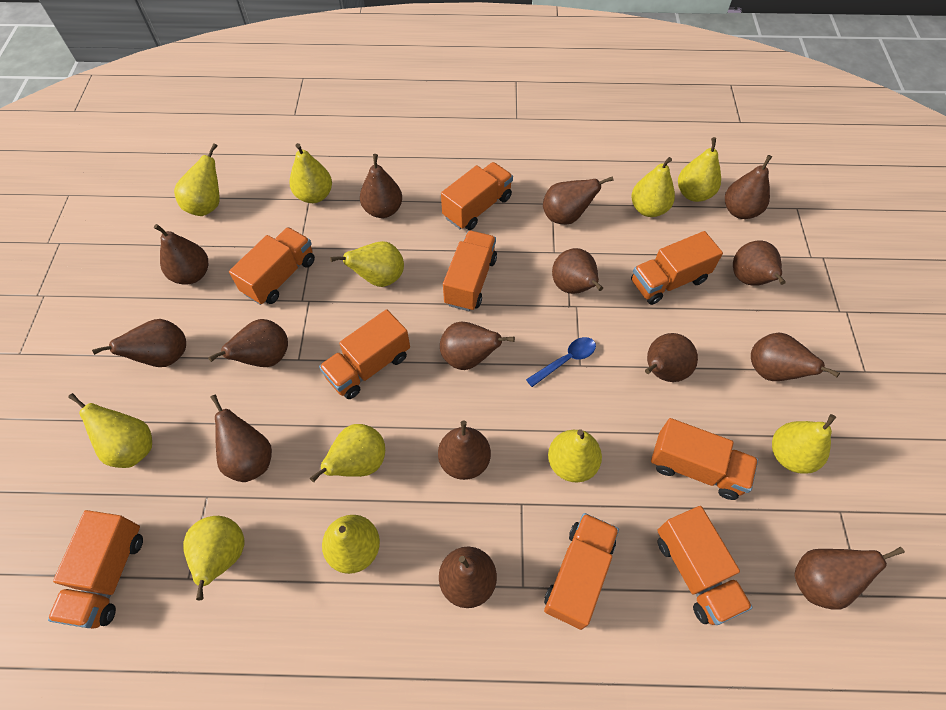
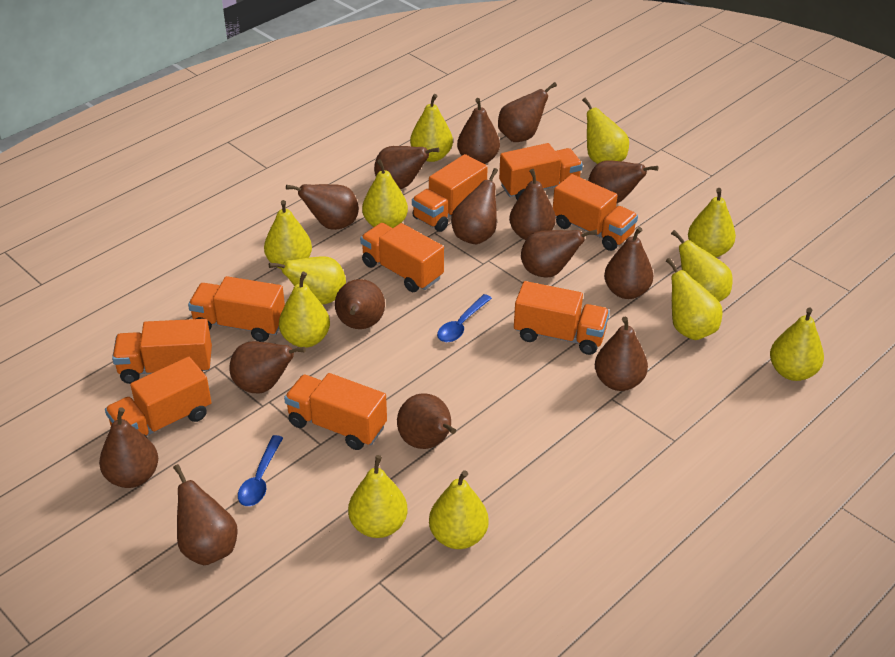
blue spoon: 1 -> 2
yellow pear: 11 -> 12

